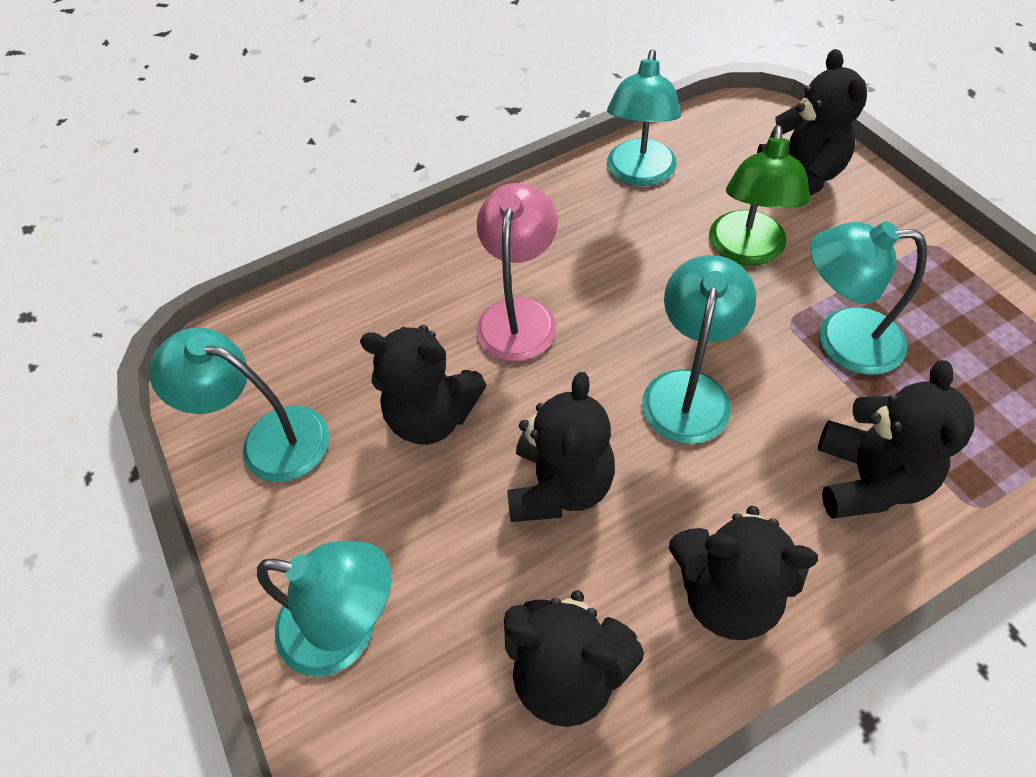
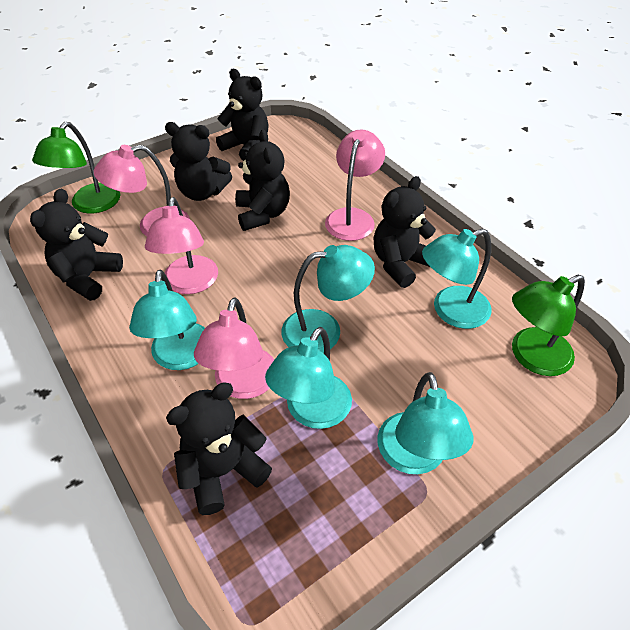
green lamp: 1 -> 2
pink lamp: 1 -> 4

